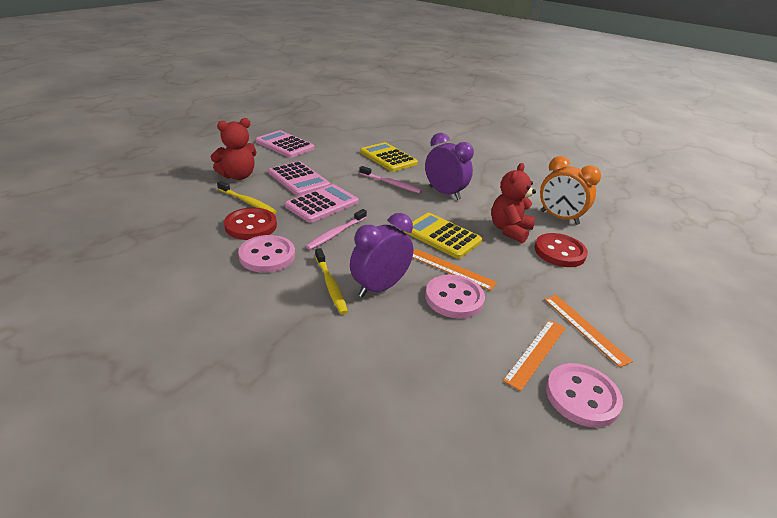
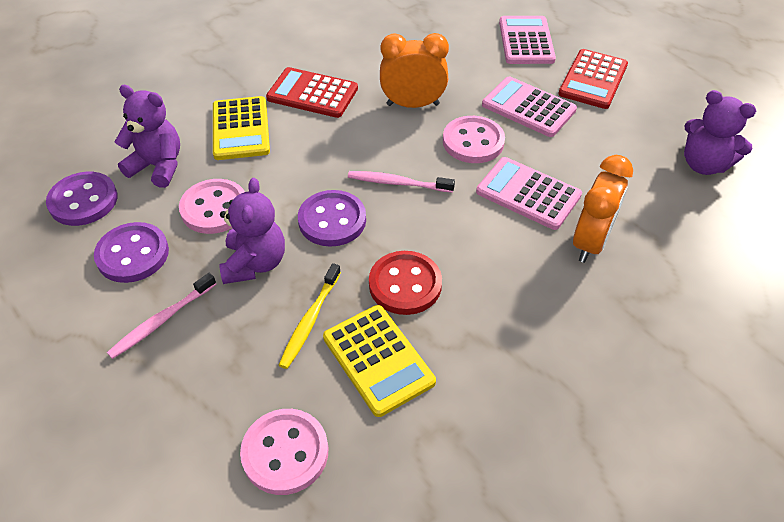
orange clock: 1 -> 2
orange ruler: 3 -> 0
purple button: 0 -> 3
purple clock: 2 -> 0
purple teddy bear: 0 -> 3
red button: 2 -> 1
red calculator: 0 -> 2
red teddy bear: 2 -> 0
yellow toothbrush: 2 -> 1

